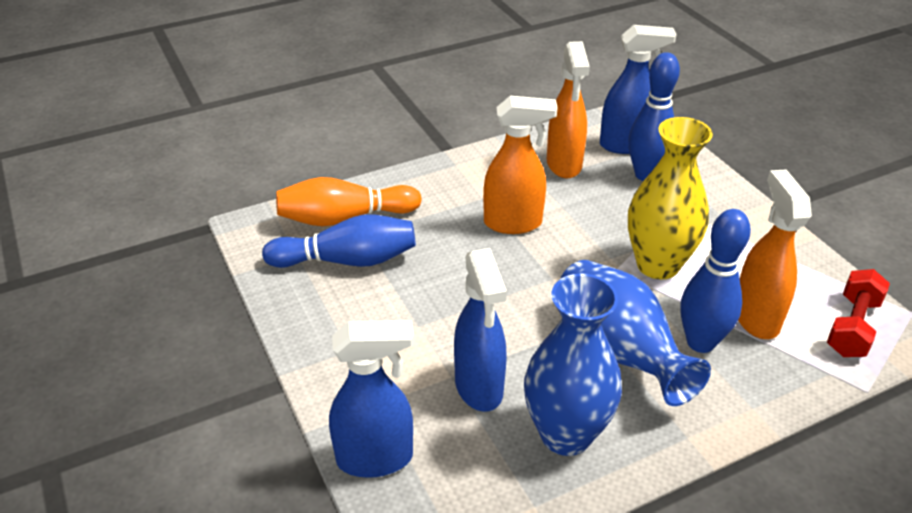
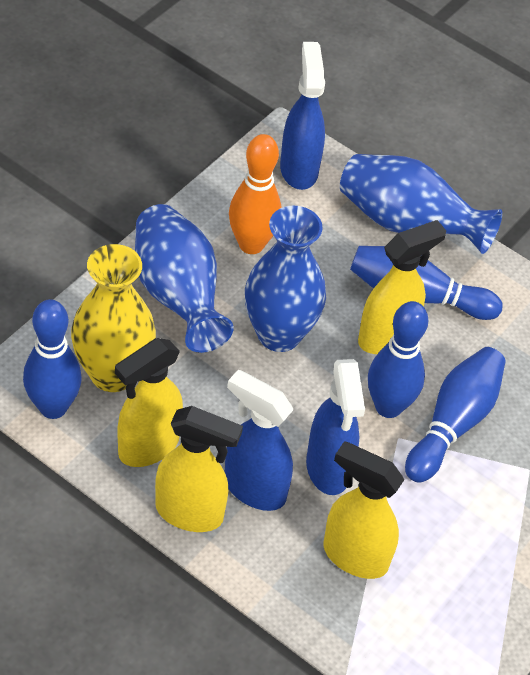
blue bowling pin: 3 -> 4
blue vase: 2 -> 3
orange spray bottle: 3 -> 0
red dumbbell: 1 -> 0
yellow spray bottle: 0 -> 4

